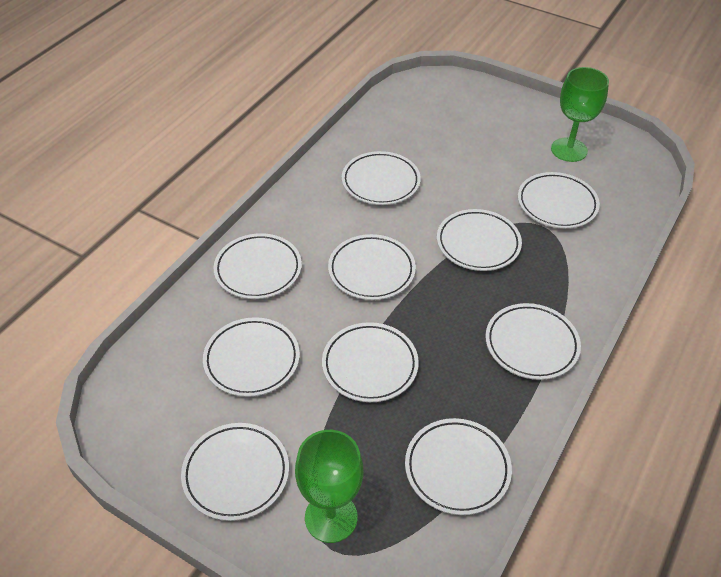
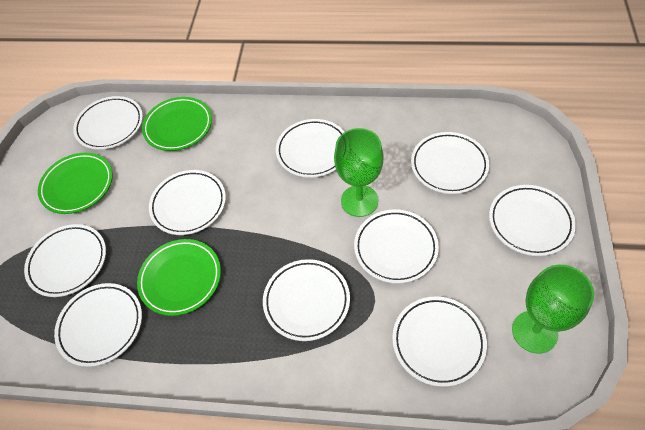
green plate: 0 -> 3

